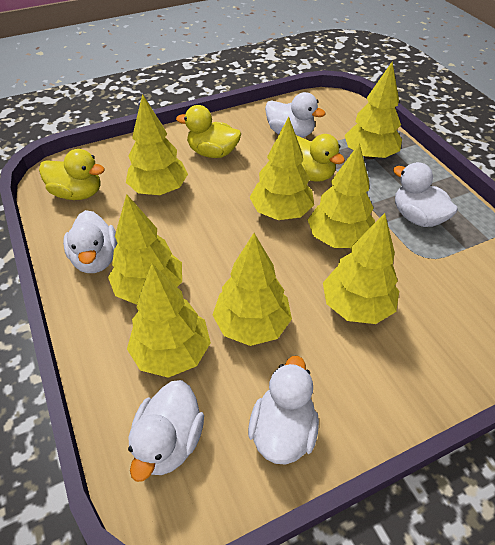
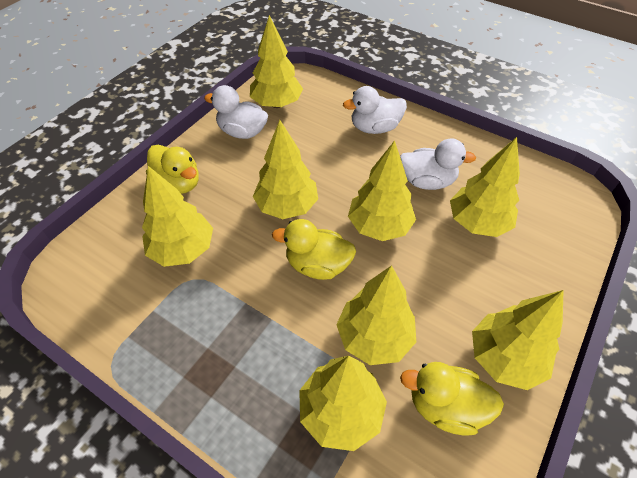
white duck: 5 -> 3

